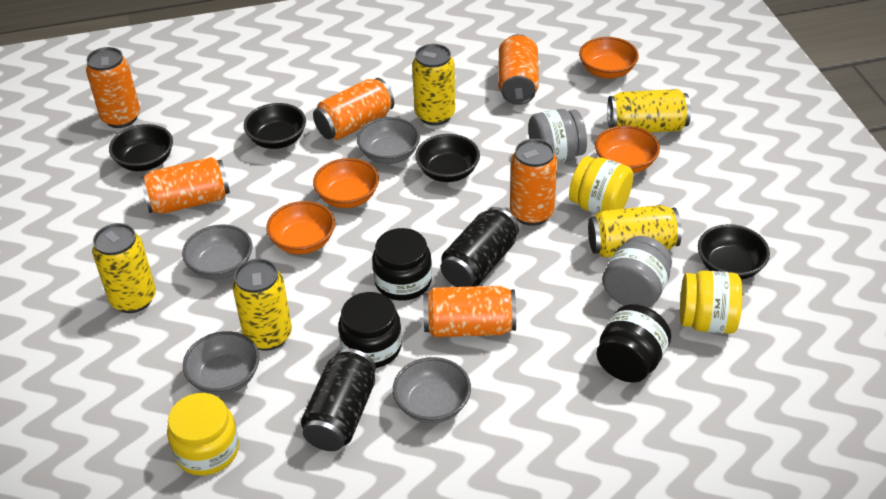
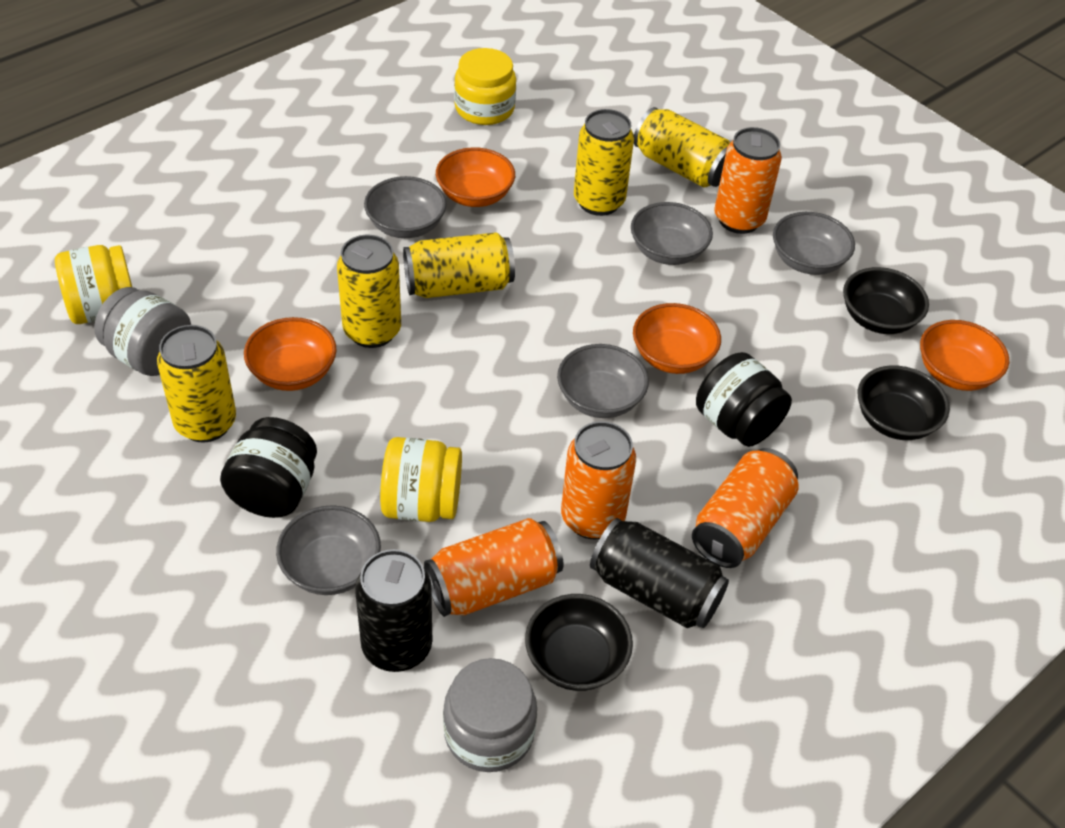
black bowl: 4 -> 3
black jar: 3 -> 2
grey bowl: 4 -> 5
orange can: 6 -> 4

